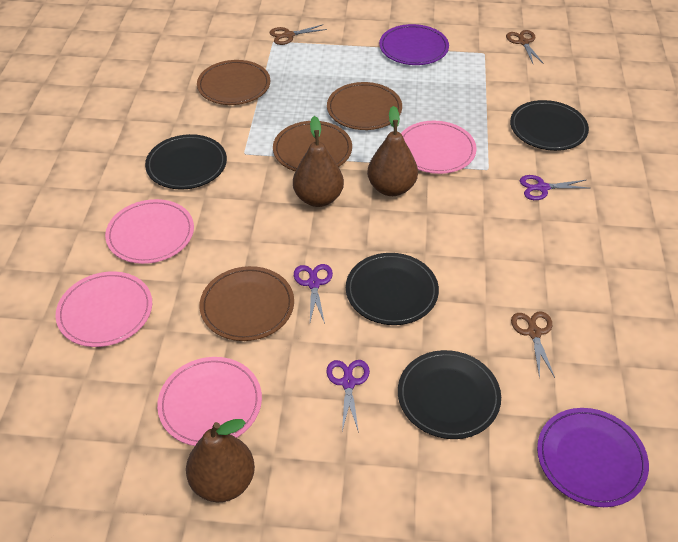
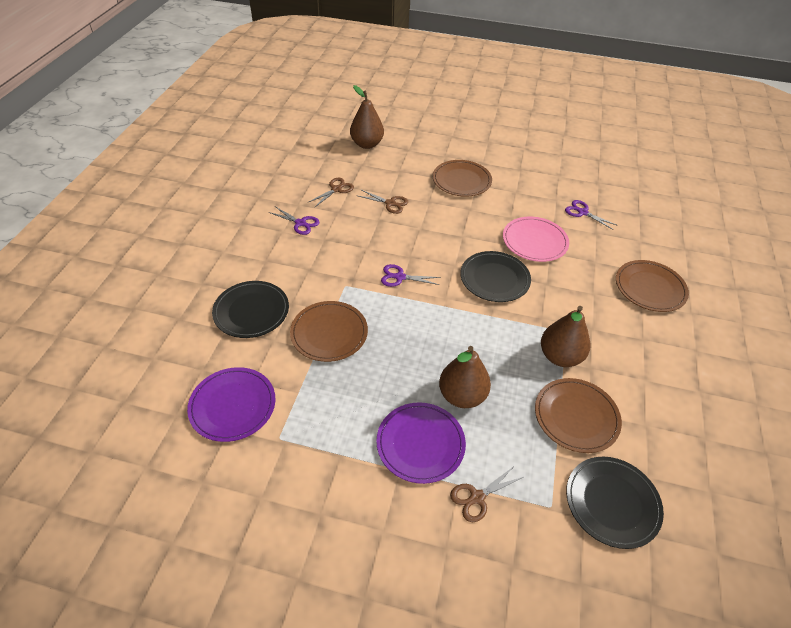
black plate: 4 -> 3
pink plate: 4 -> 1

